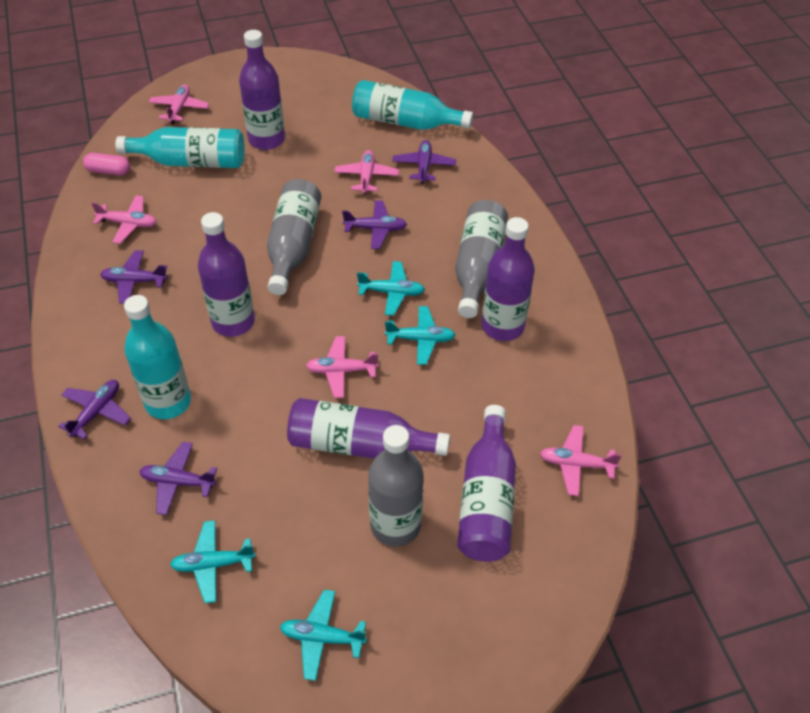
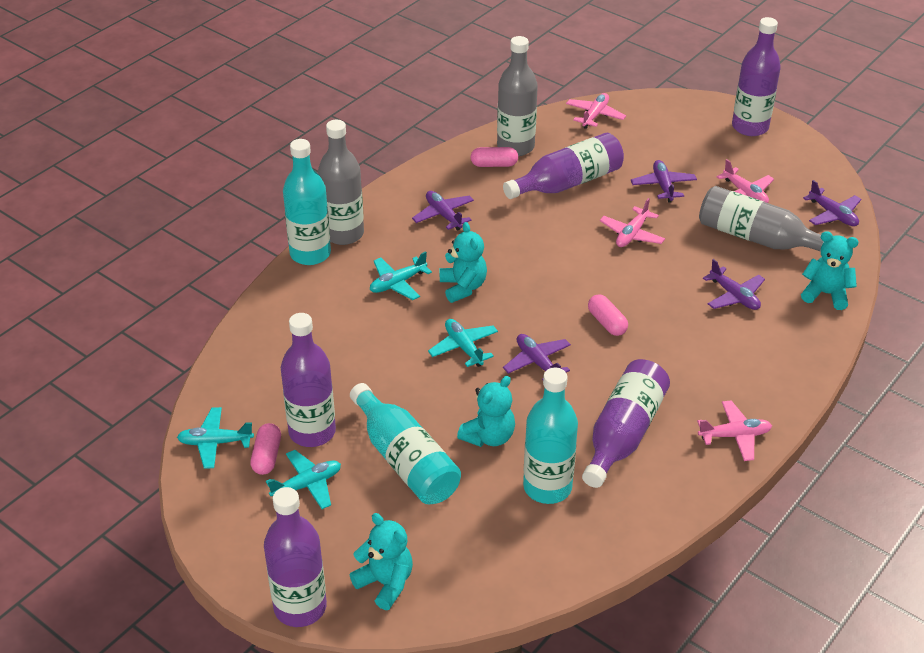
pink capsule: 1 -> 3
pink plane: 5 -> 4
turquoise teddy bear: 0 -> 4

